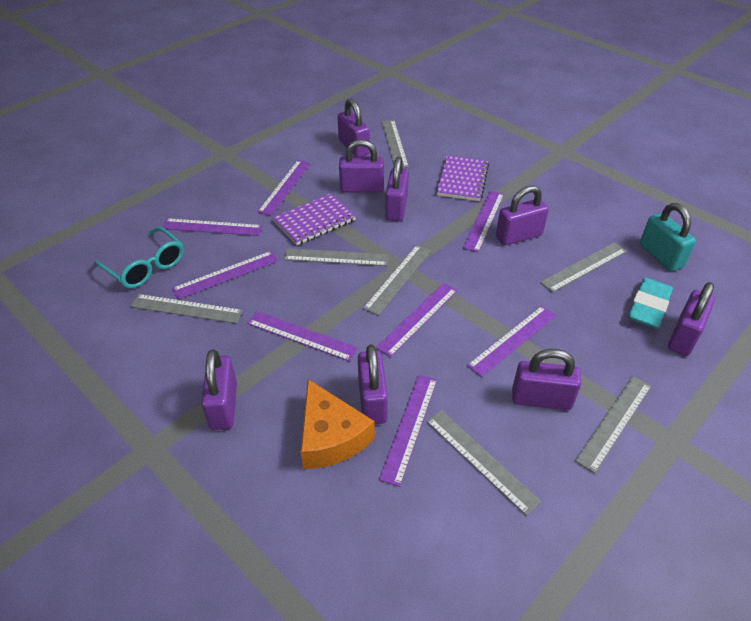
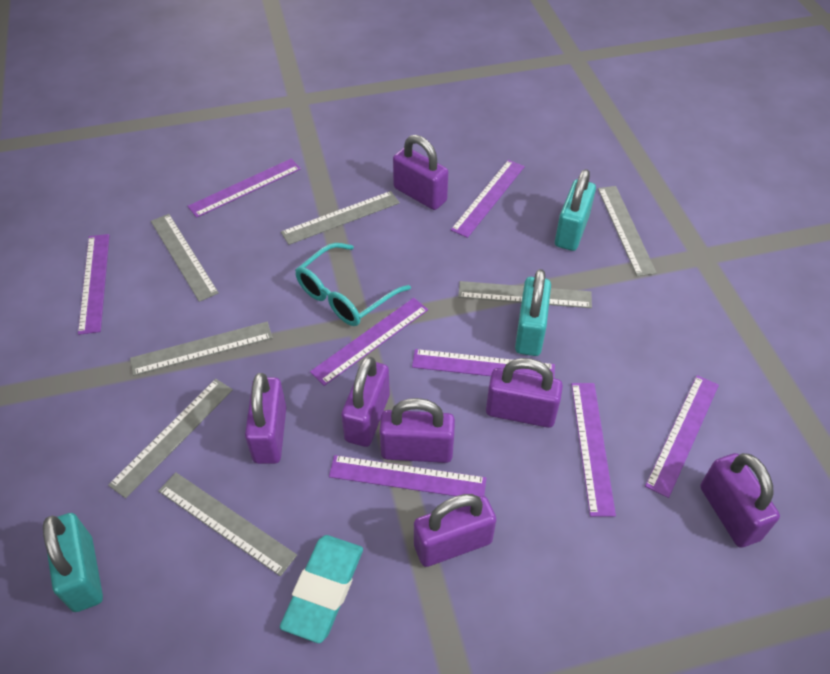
orange cheese: 1 -> 0
purple notebook: 2 -> 0
purple padlock: 8 -> 7
turquoise padlock: 1 -> 3

